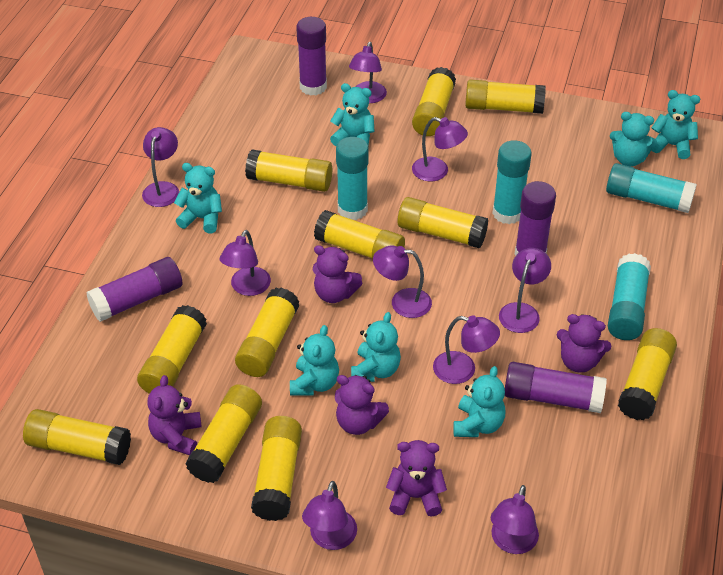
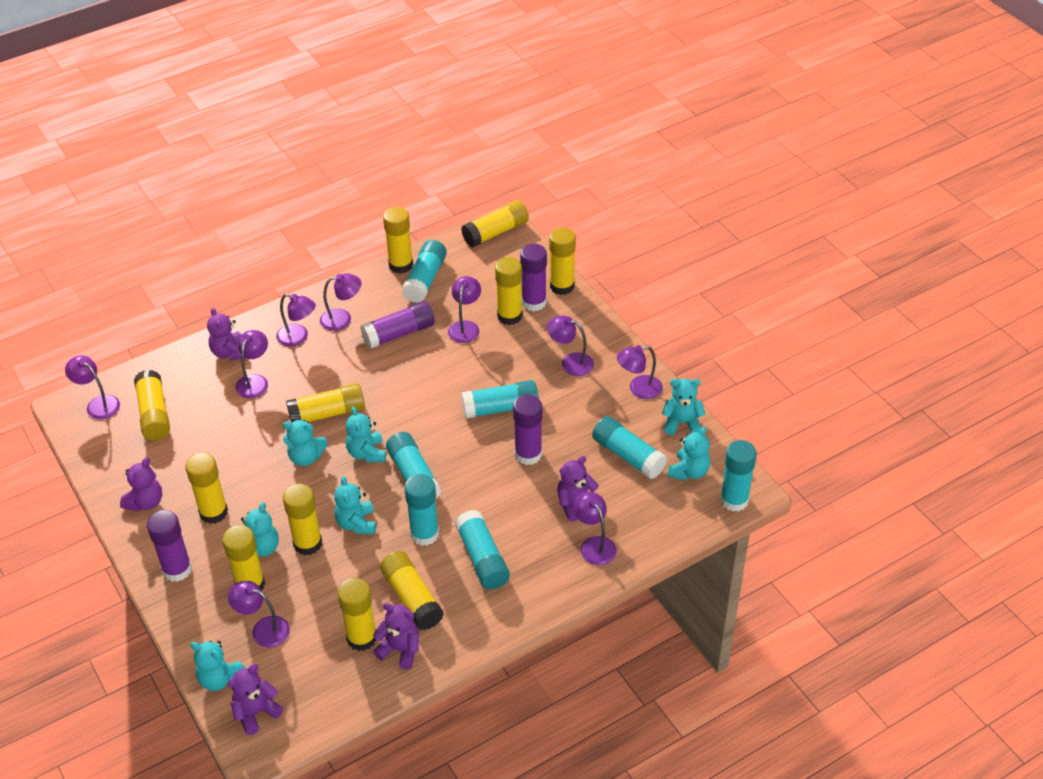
turquoise glue stick: 4 -> 7

